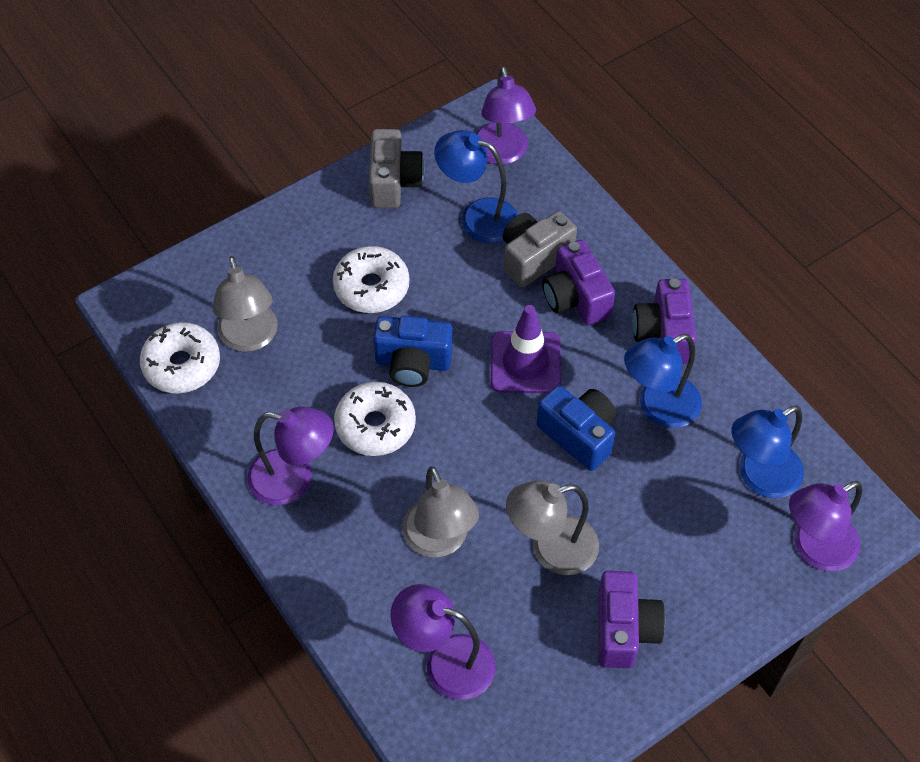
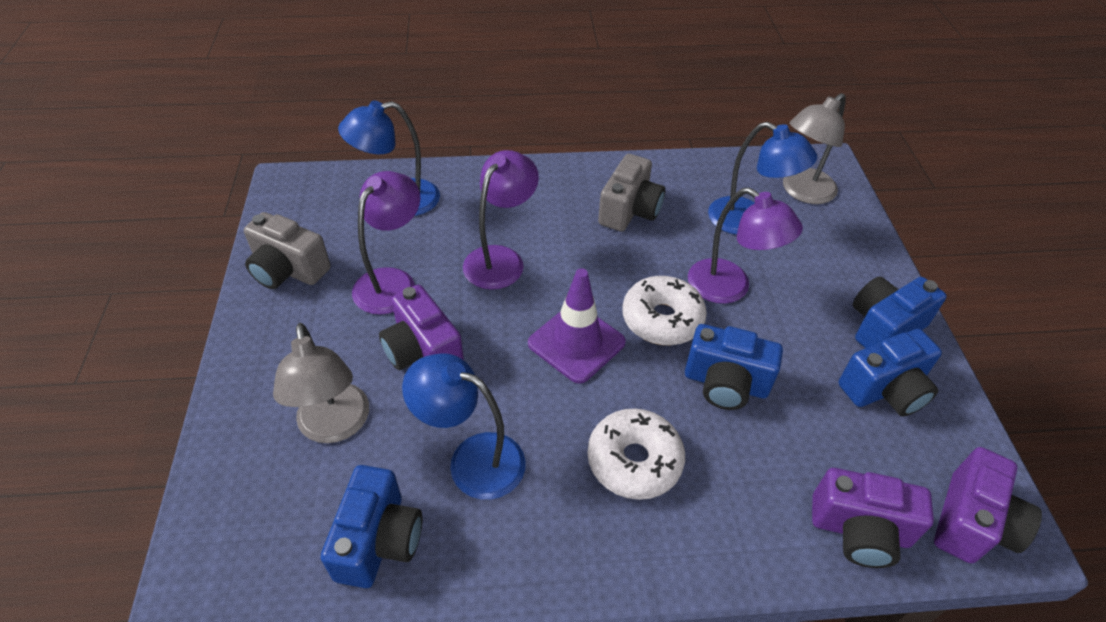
blue camera: 2 -> 4
grey lamp: 3 -> 2
purple lamp: 4 -> 3
white donut: 3 -> 2

